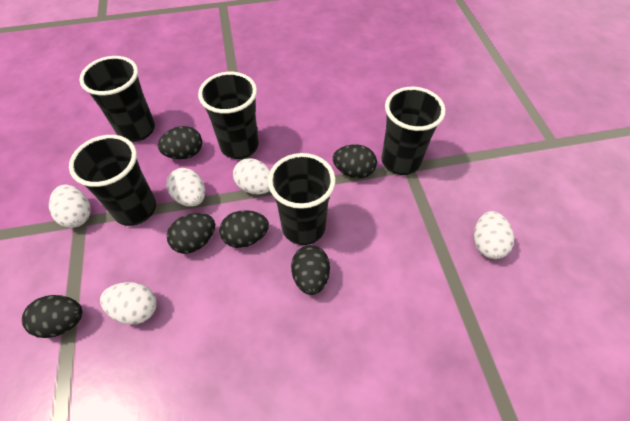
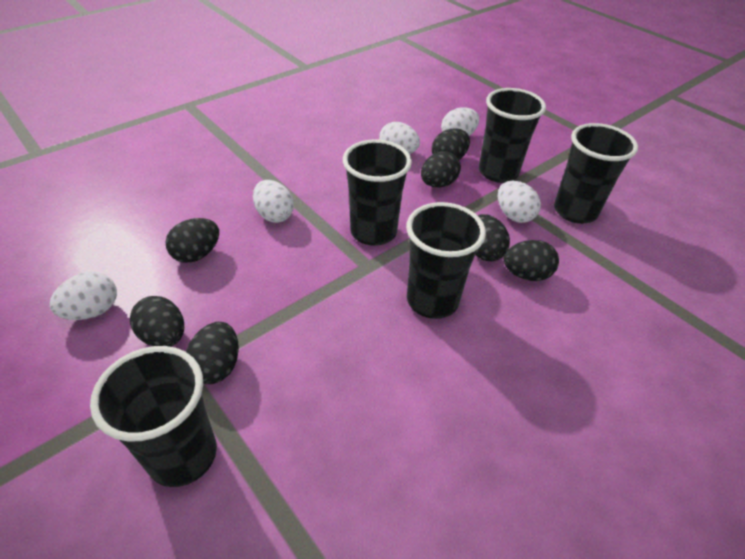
black egg: 6 -> 7

